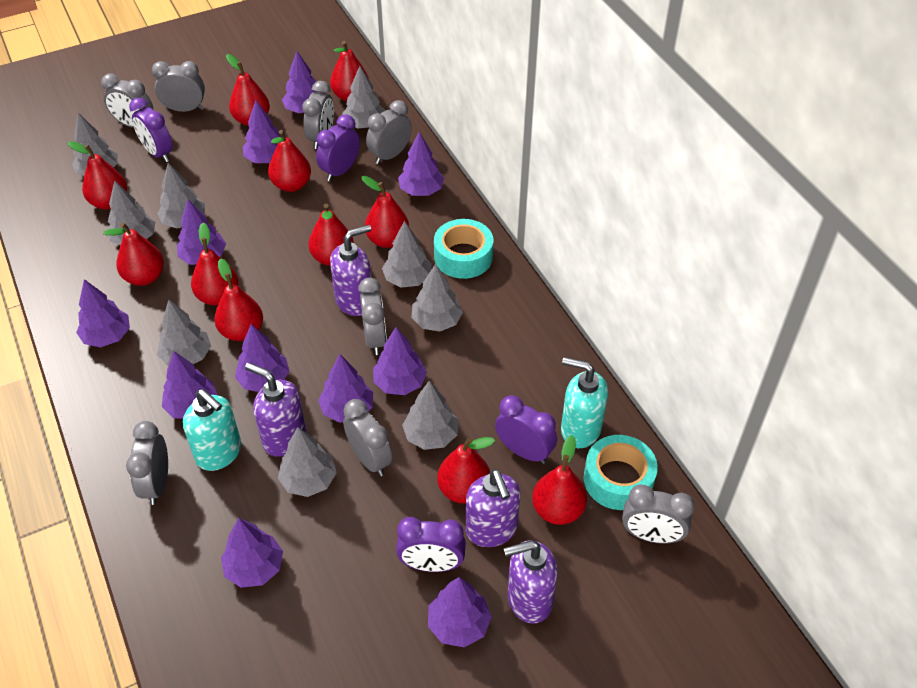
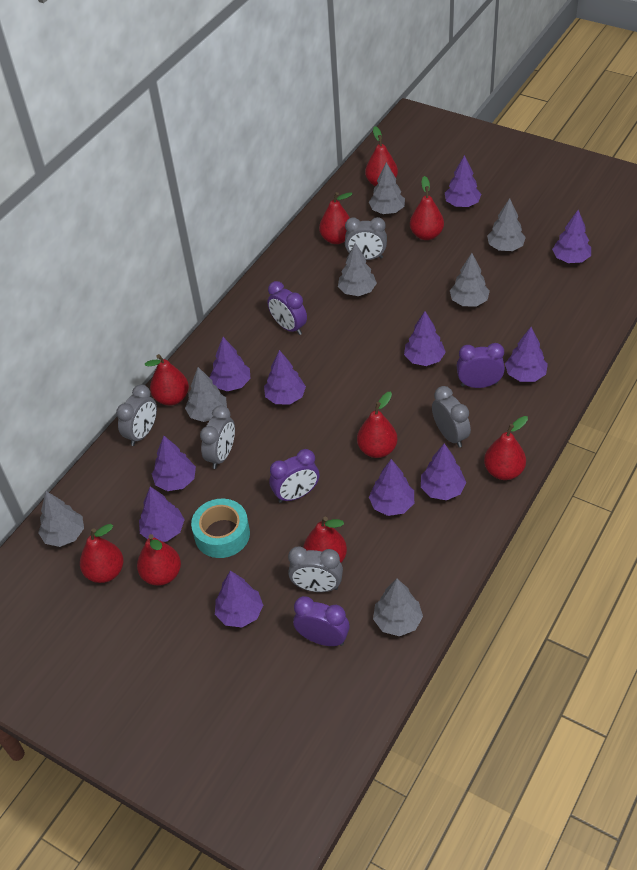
grey clock: 8 -> 5
grey tree: 9 -> 7
purple soap dispenser: 4 -> 0
red pear: 11 -> 9
turquoise soap dispenser: 2 -> 0
turquoise tape: 2 -> 1

